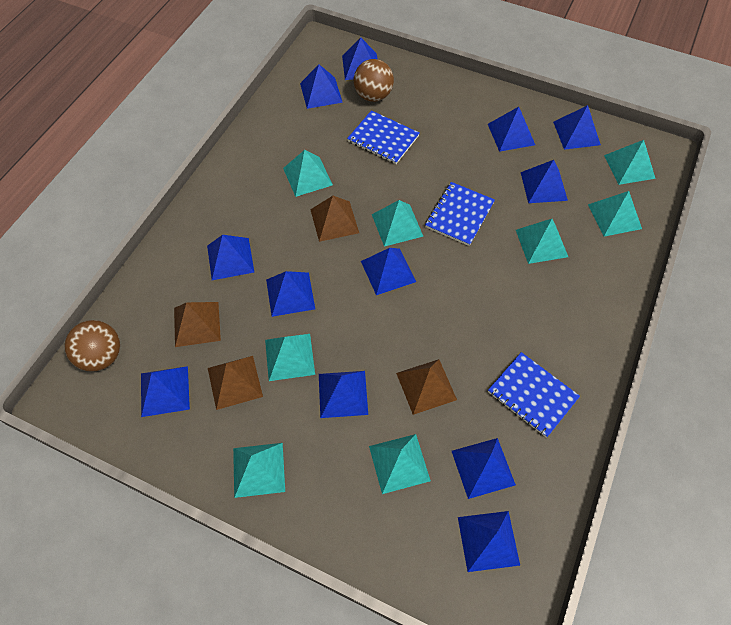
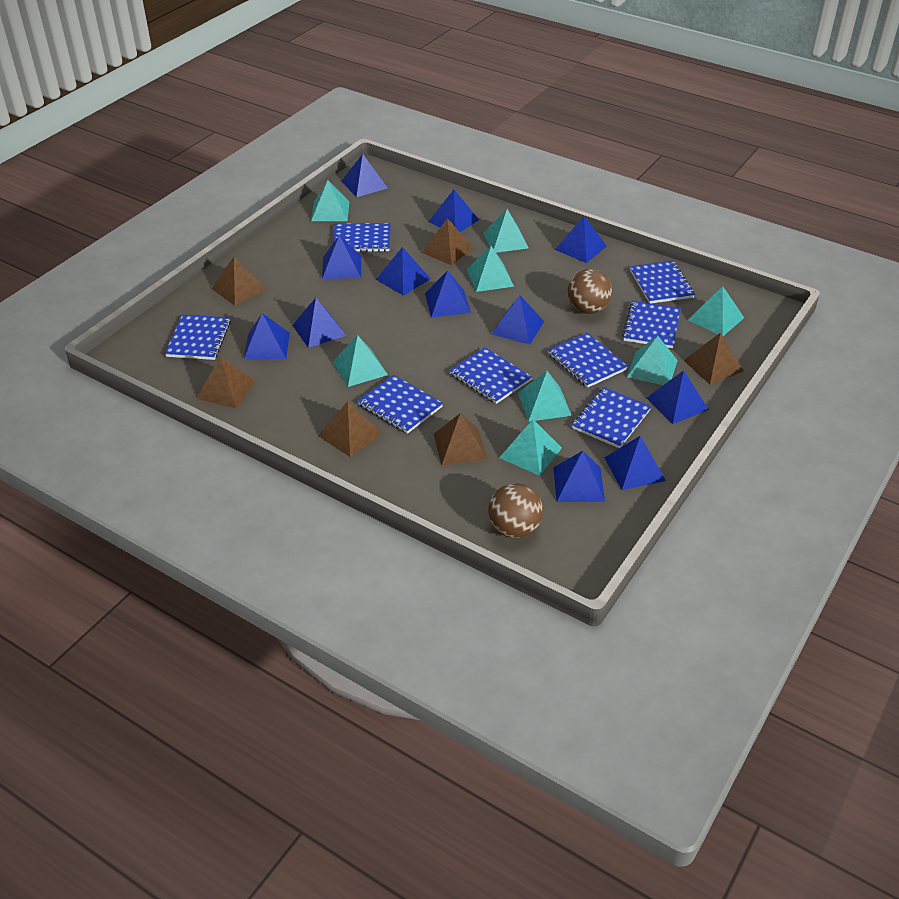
blue notebook: 3 -> 8
brown pyramid: 4 -> 6

